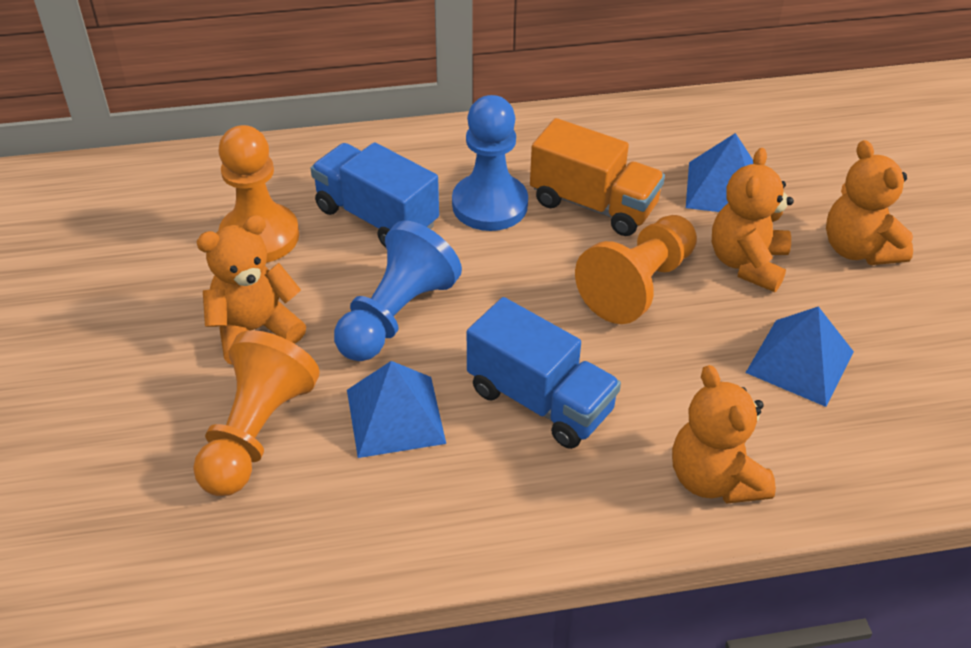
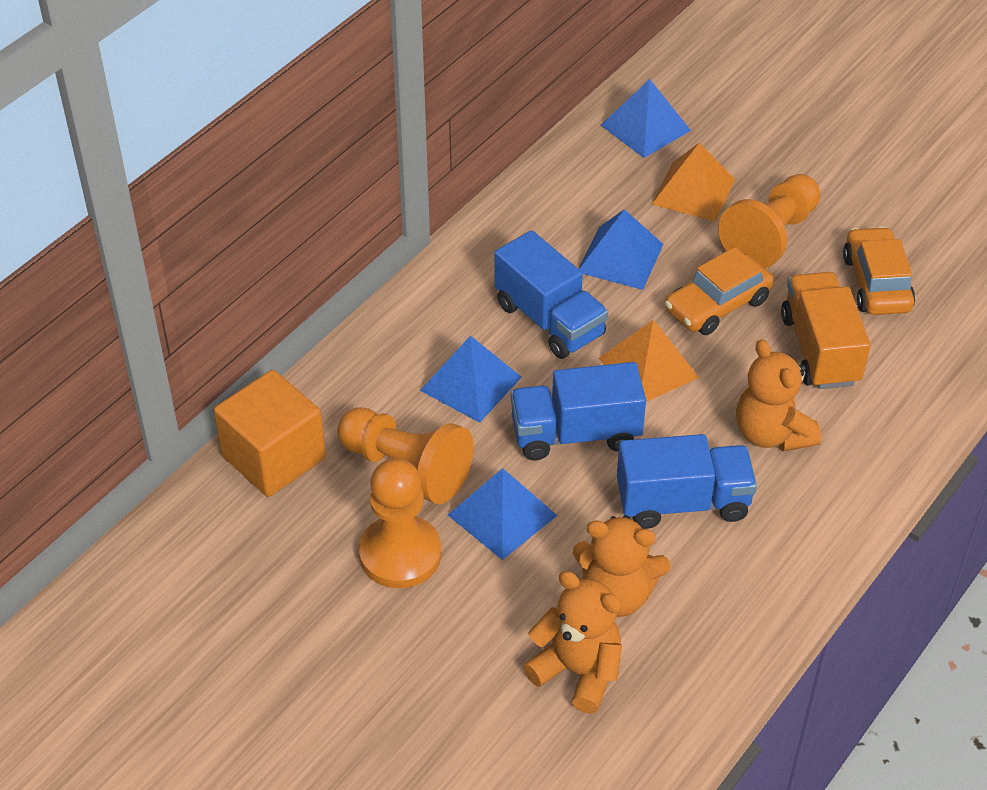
blue pawn: 2 -> 0
blue pyramid: 3 -> 4
blue truck: 2 -> 3
orange car: 0 -> 2
orange cube: 0 -> 1
orange pyramid: 0 -> 2
orange teddy bear: 4 -> 3

